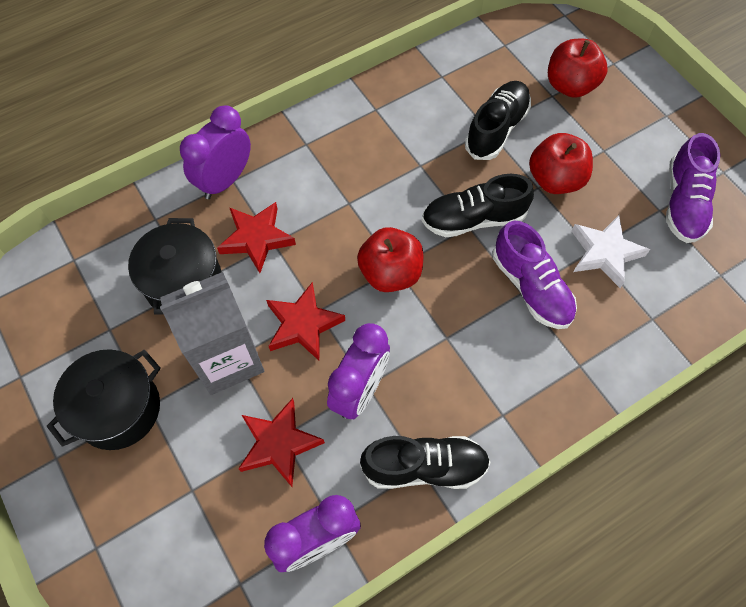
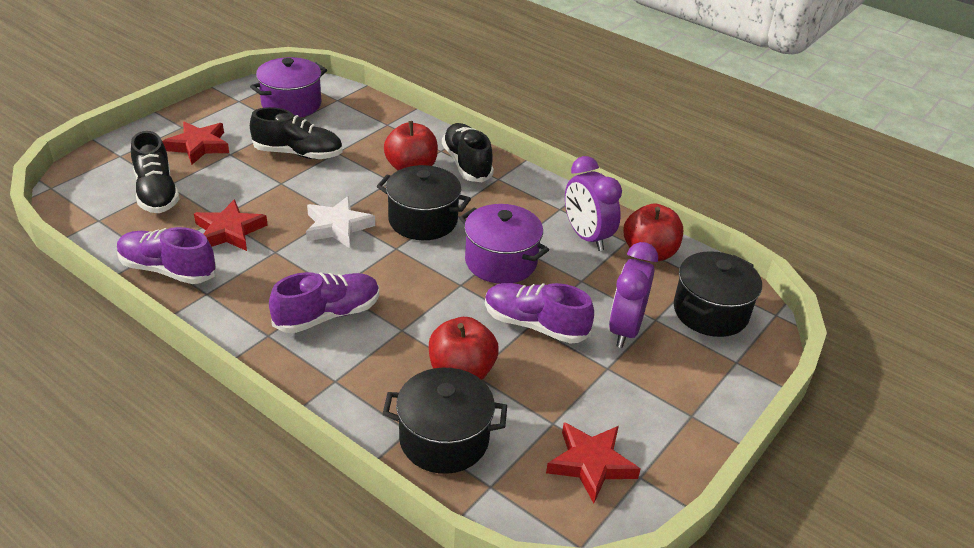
black pot: 2 -> 3
grey carton: 1 -> 0
purple clock: 3 -> 2
purple pot: 0 -> 2
purple shoe: 2 -> 3

